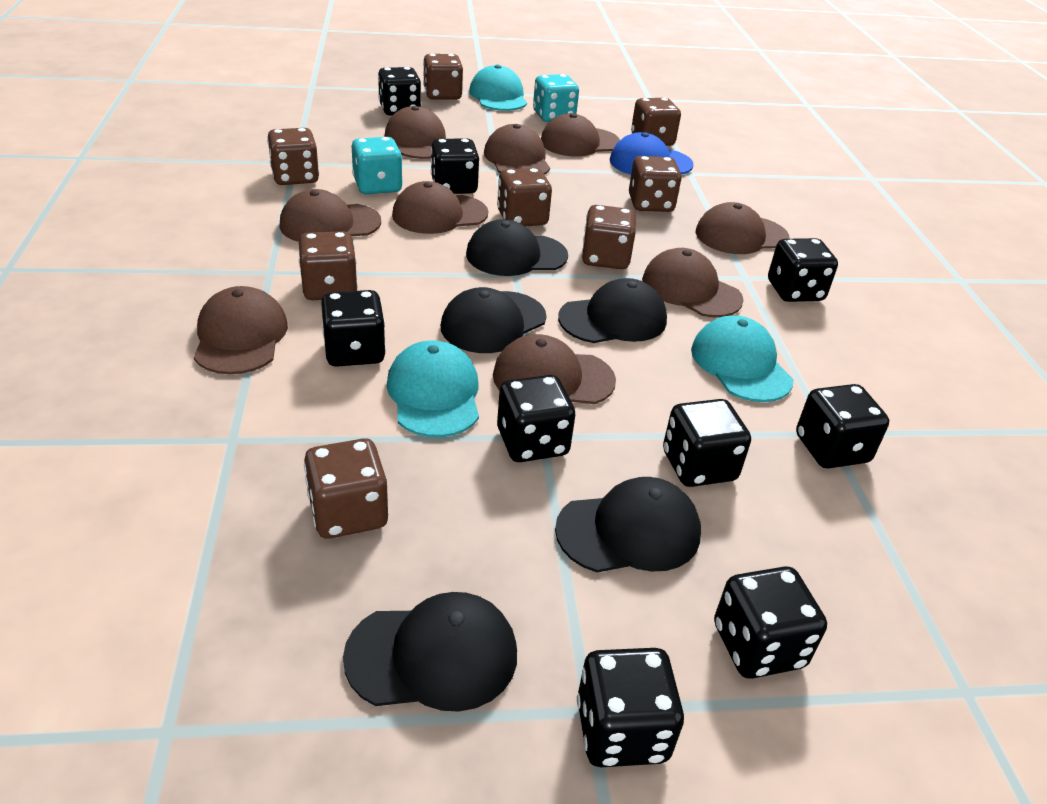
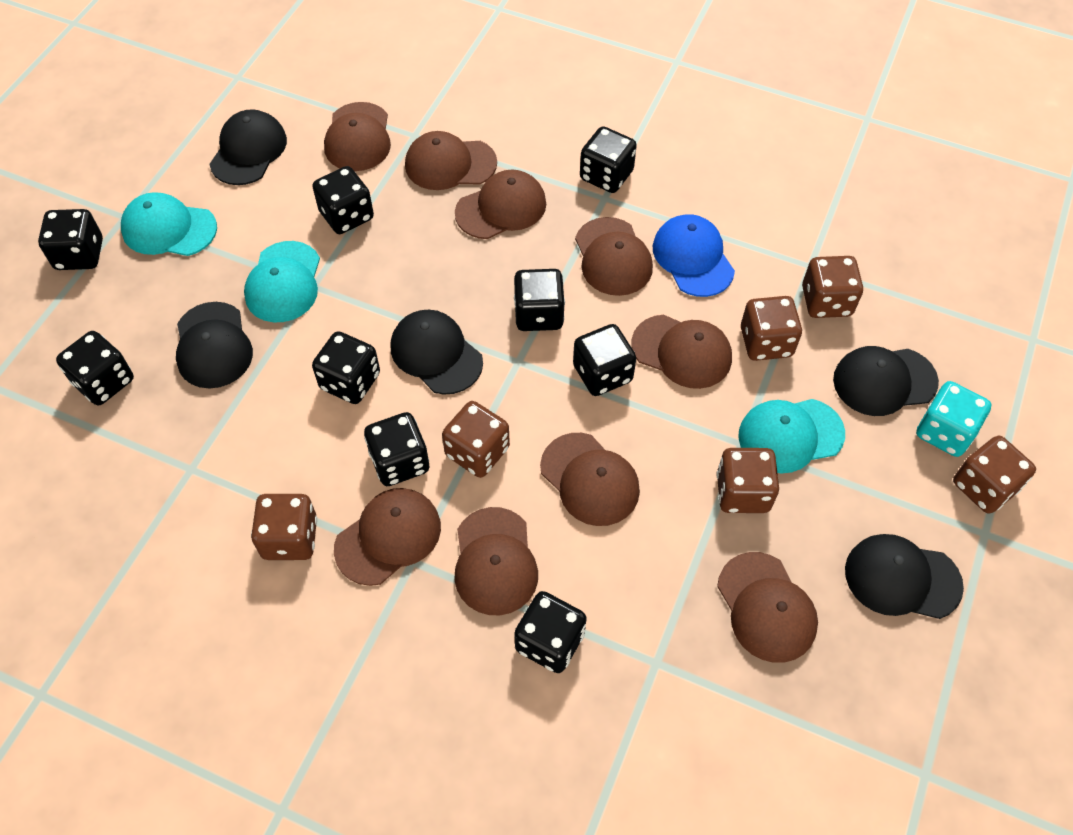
brown dice: 8 -> 6
turquoise dice: 2 -> 1

